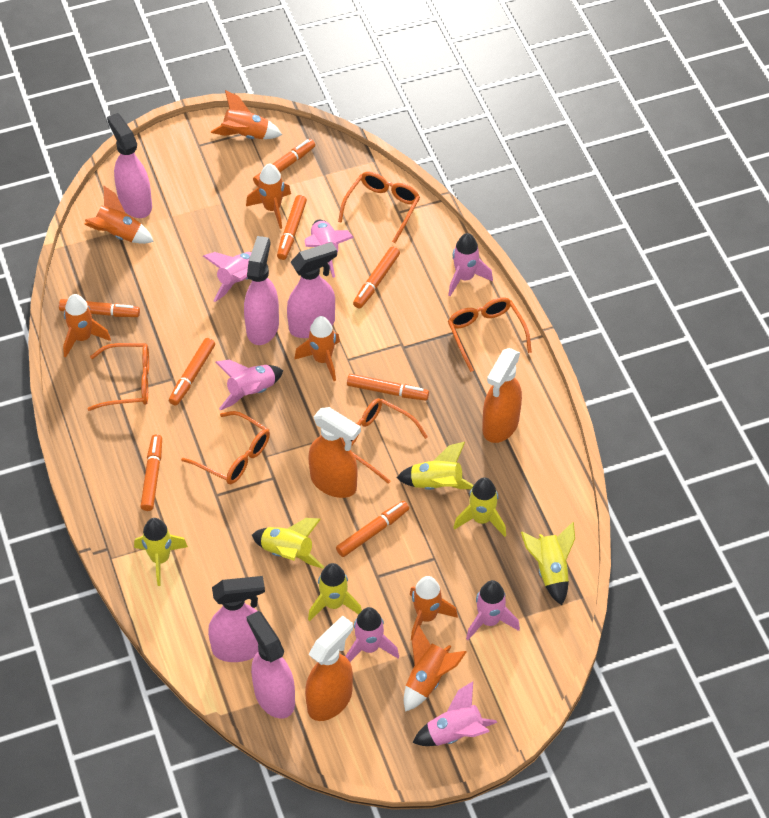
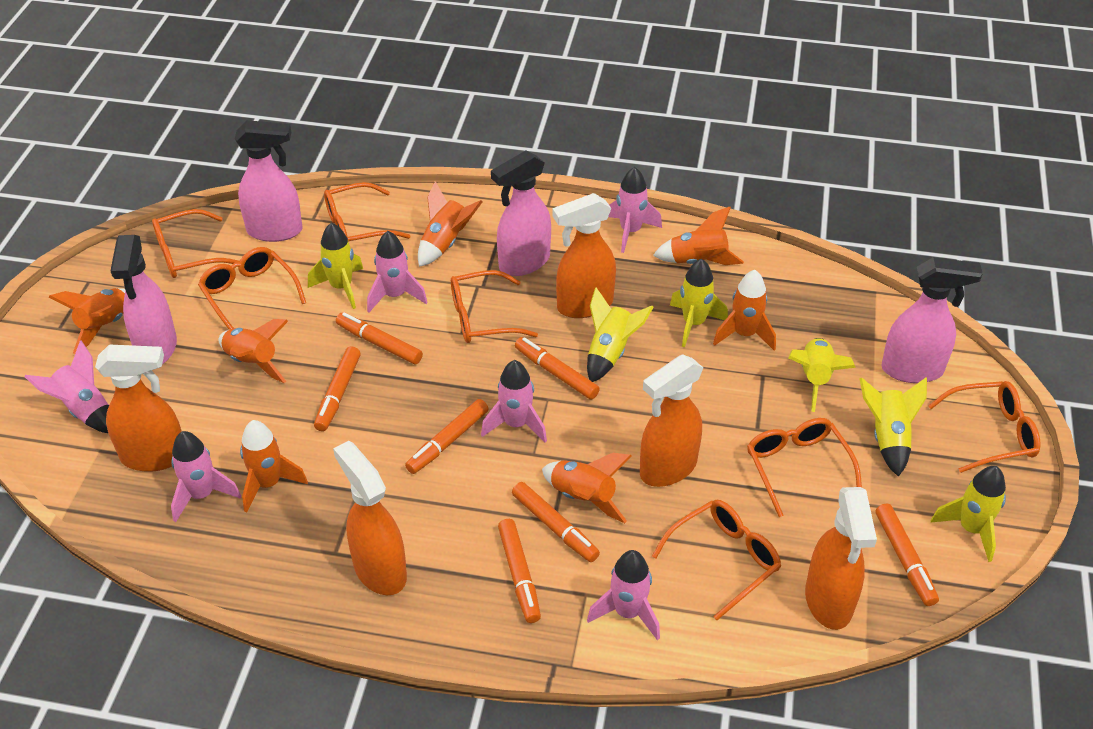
orange glasses: 5 -> 7
orange marker: 8 -> 7
orange spray bottle: 3 -> 5
pink rocket: 7 -> 6
pink spray bottle: 5 -> 4

